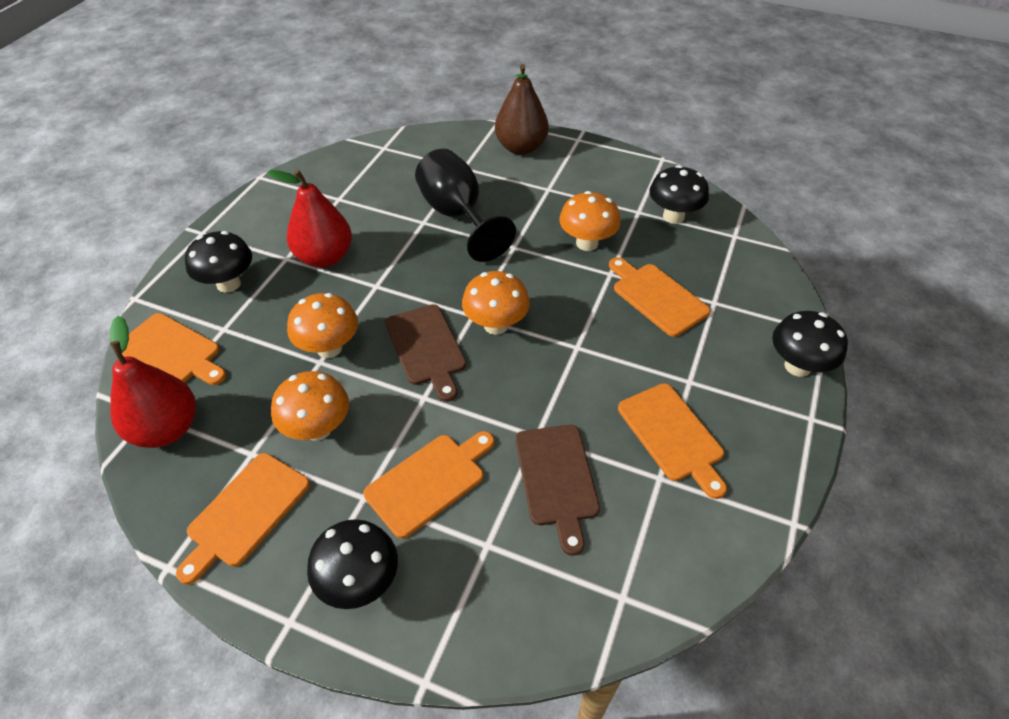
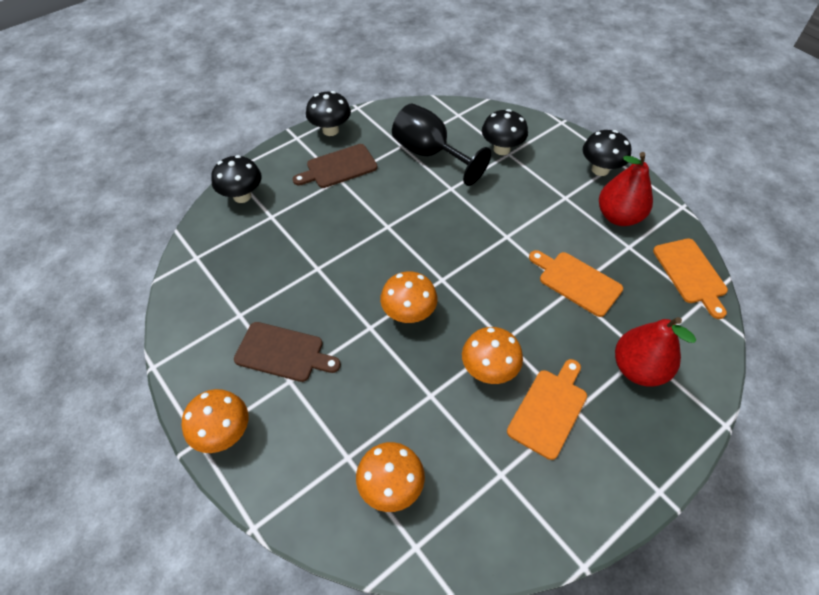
brown pear: 1 -> 0
orange cutting board: 5 -> 3

